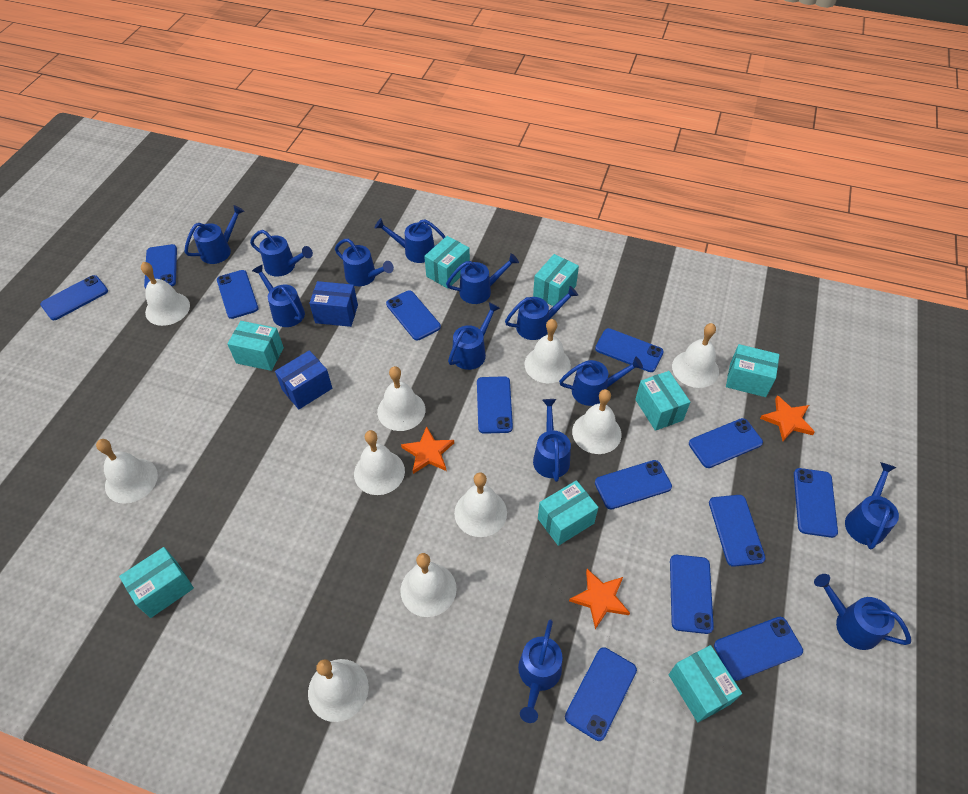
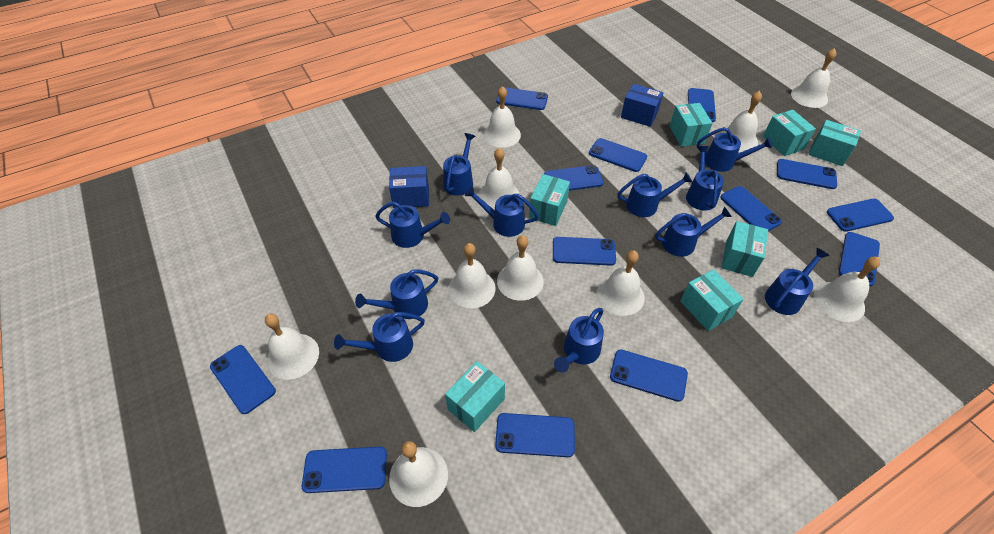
blue watering can: 13 -> 11
orange star: 3 -> 0
turquoise box: 8 -> 7

